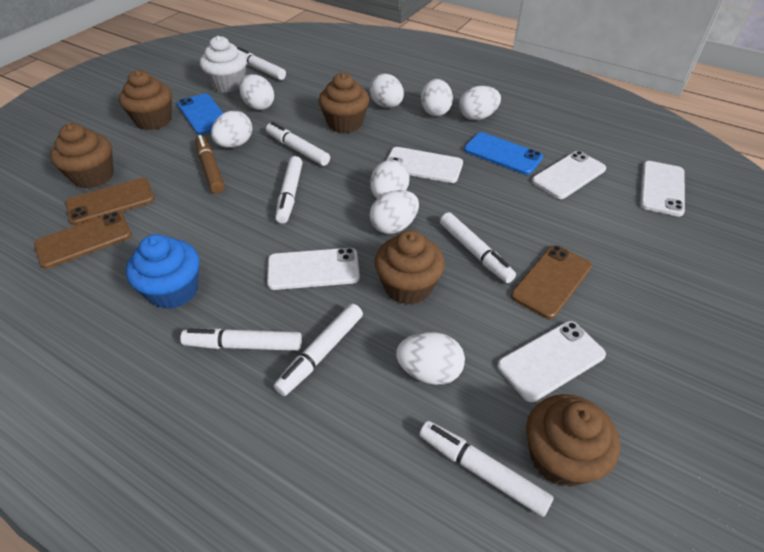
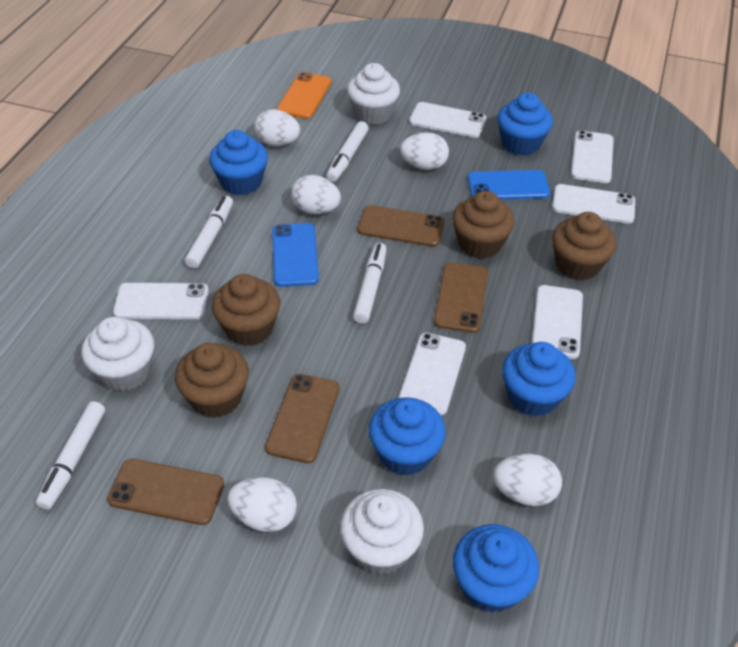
blue cupcake: 1 -> 5
brown cupcake: 5 -> 4
brown marker: 1 -> 0
brown phone: 3 -> 4
orange phone: 0 -> 1
white cupcake: 1 -> 3
white egg: 8 -> 5
white marker: 7 -> 4
white phone: 5 -> 6

